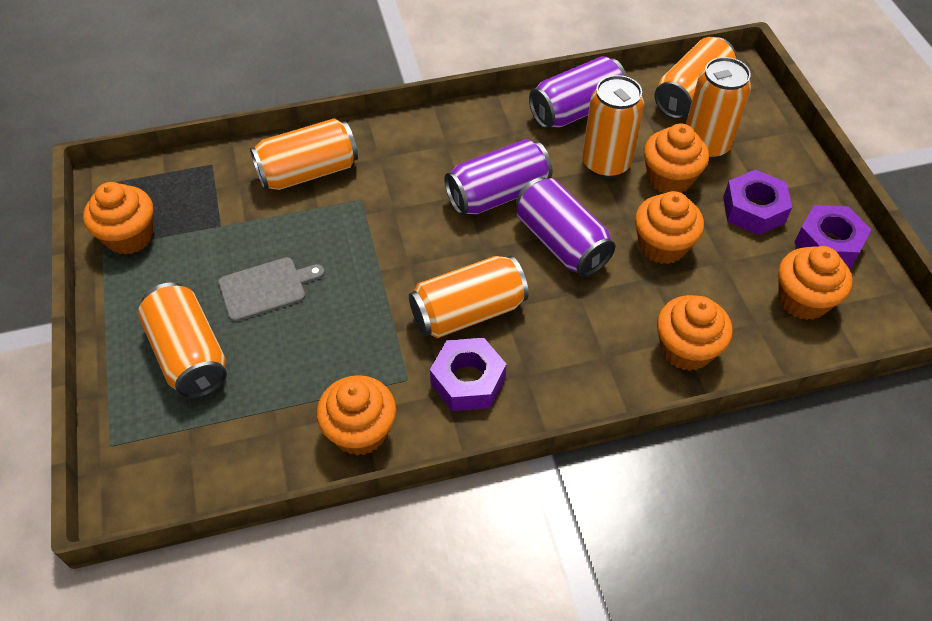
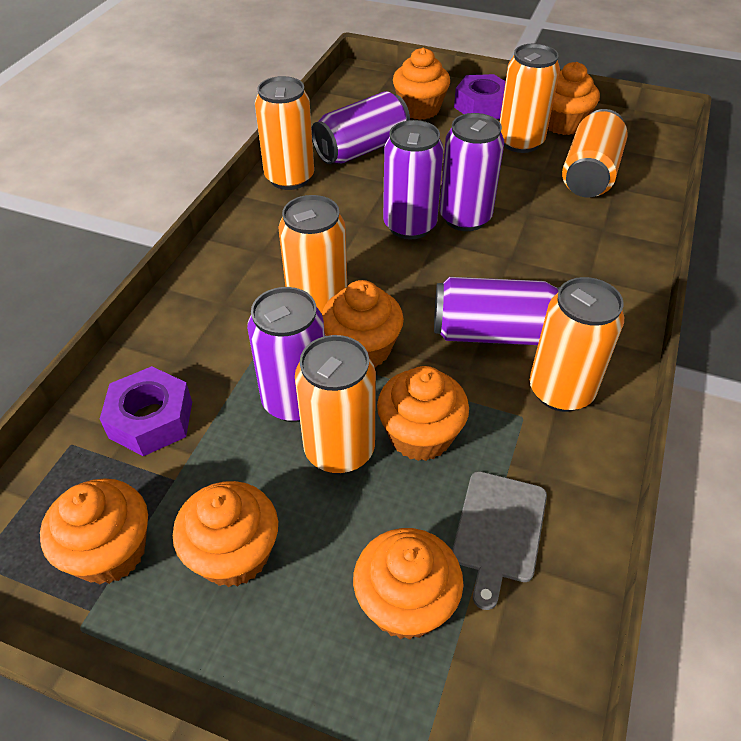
orange cupcake: 6 -> 7
purple can: 3 -> 5
purple nut: 3 -> 2

